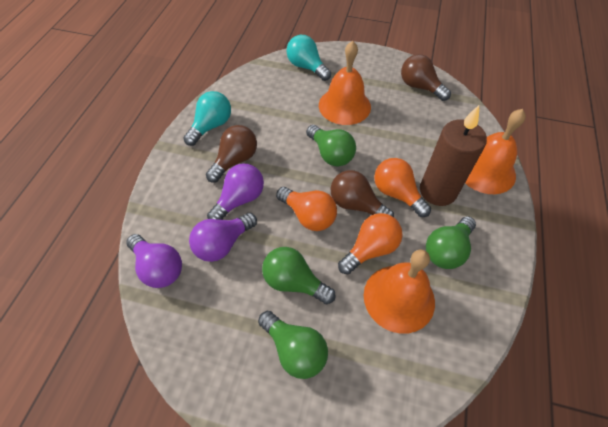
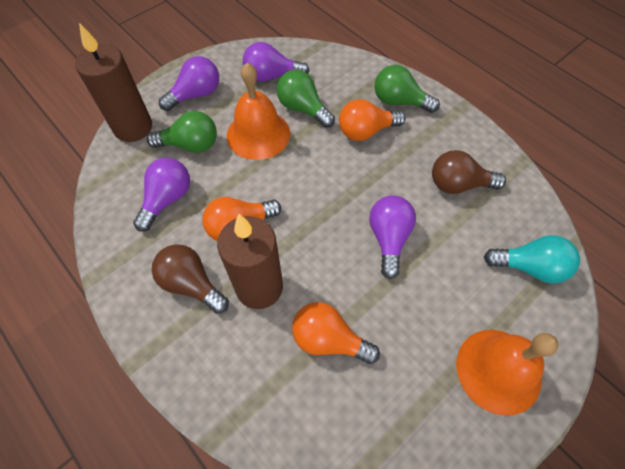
brown candle: 1 -> 2
brown light bulb: 3 -> 2
green light bulb: 4 -> 3
orange bell: 3 -> 2
purple light bulb: 3 -> 4
turquoise light bulb: 2 -> 1

